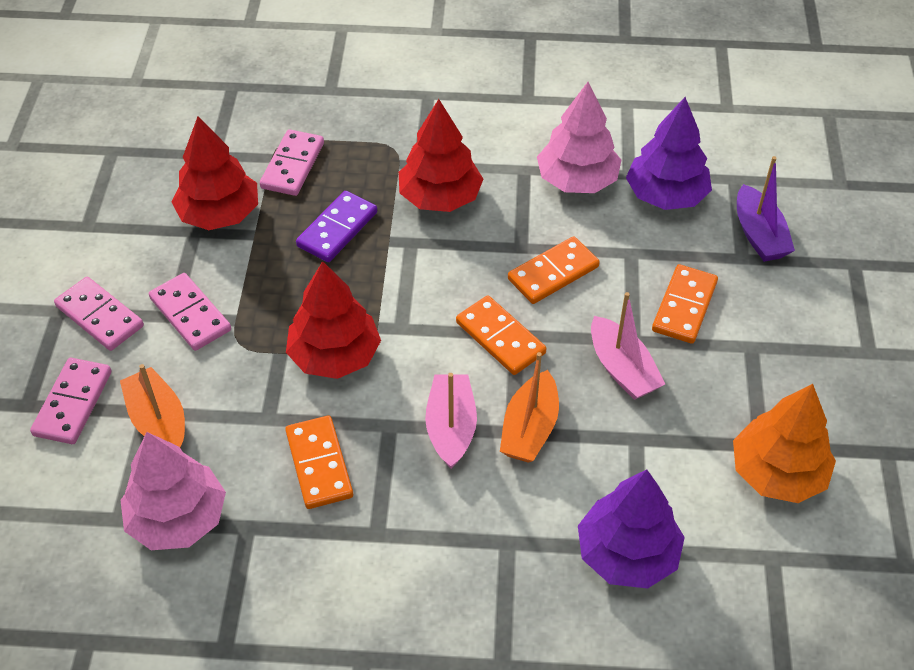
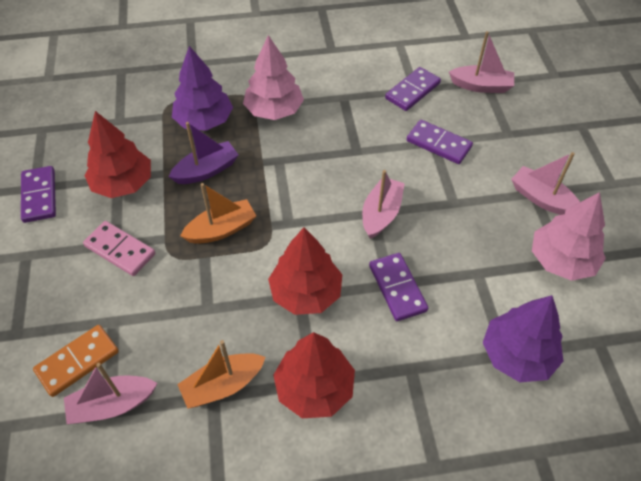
orange domino: 4 -> 1
orange tree: 1 -> 0
pink boat: 2 -> 4
pink domino: 4 -> 1
purple domino: 1 -> 4

